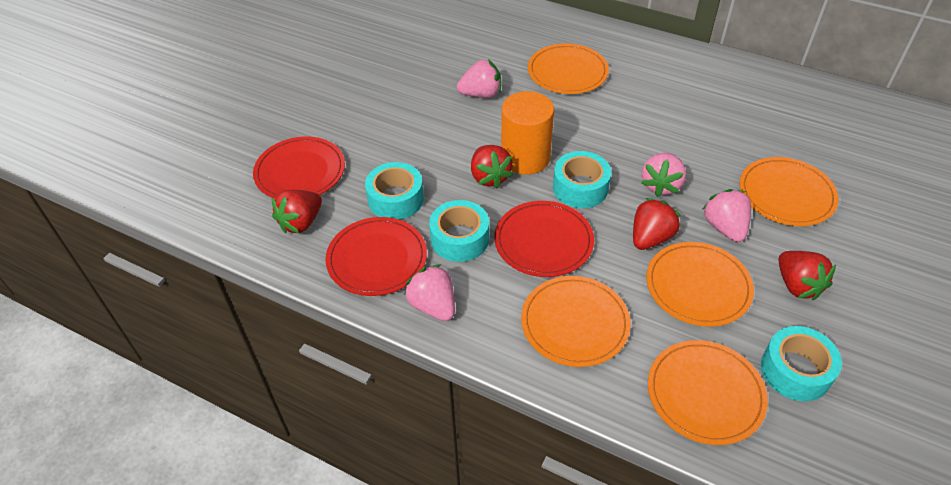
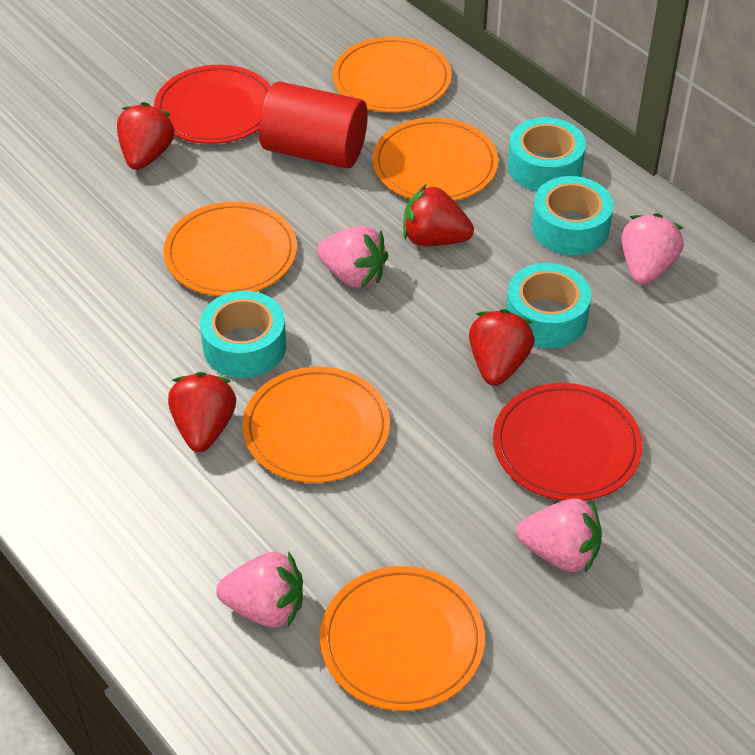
orange cylinder: 1 -> 0
red cylinder: 0 -> 1
red plate: 3 -> 2

